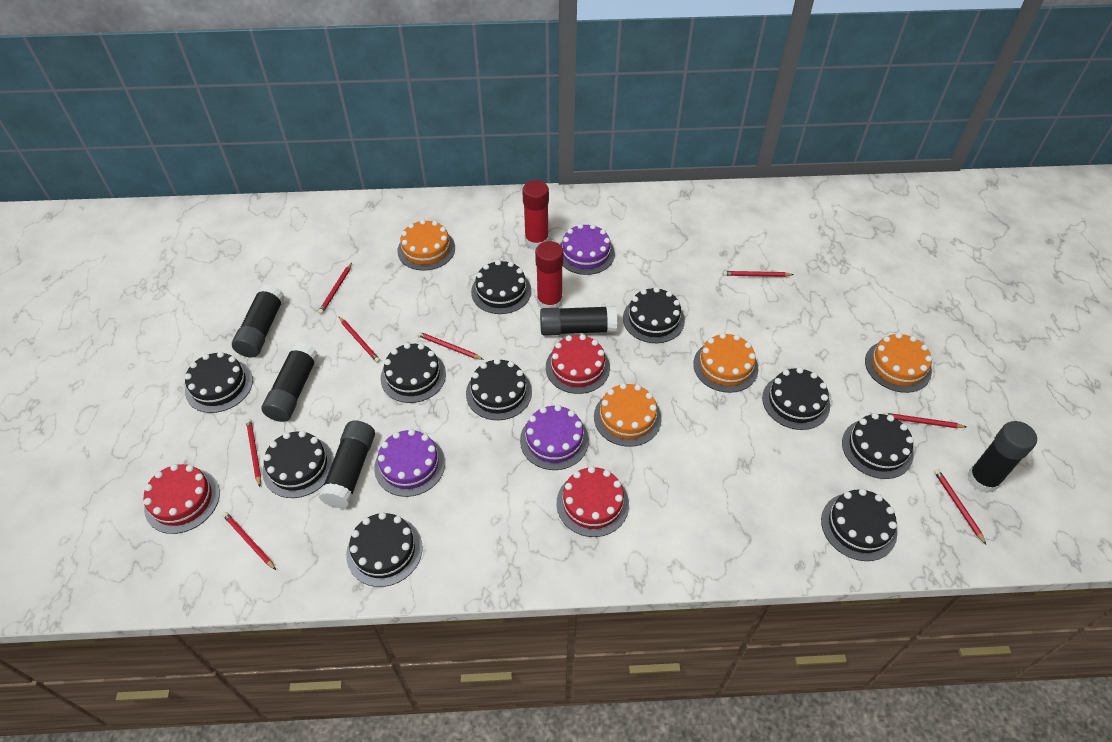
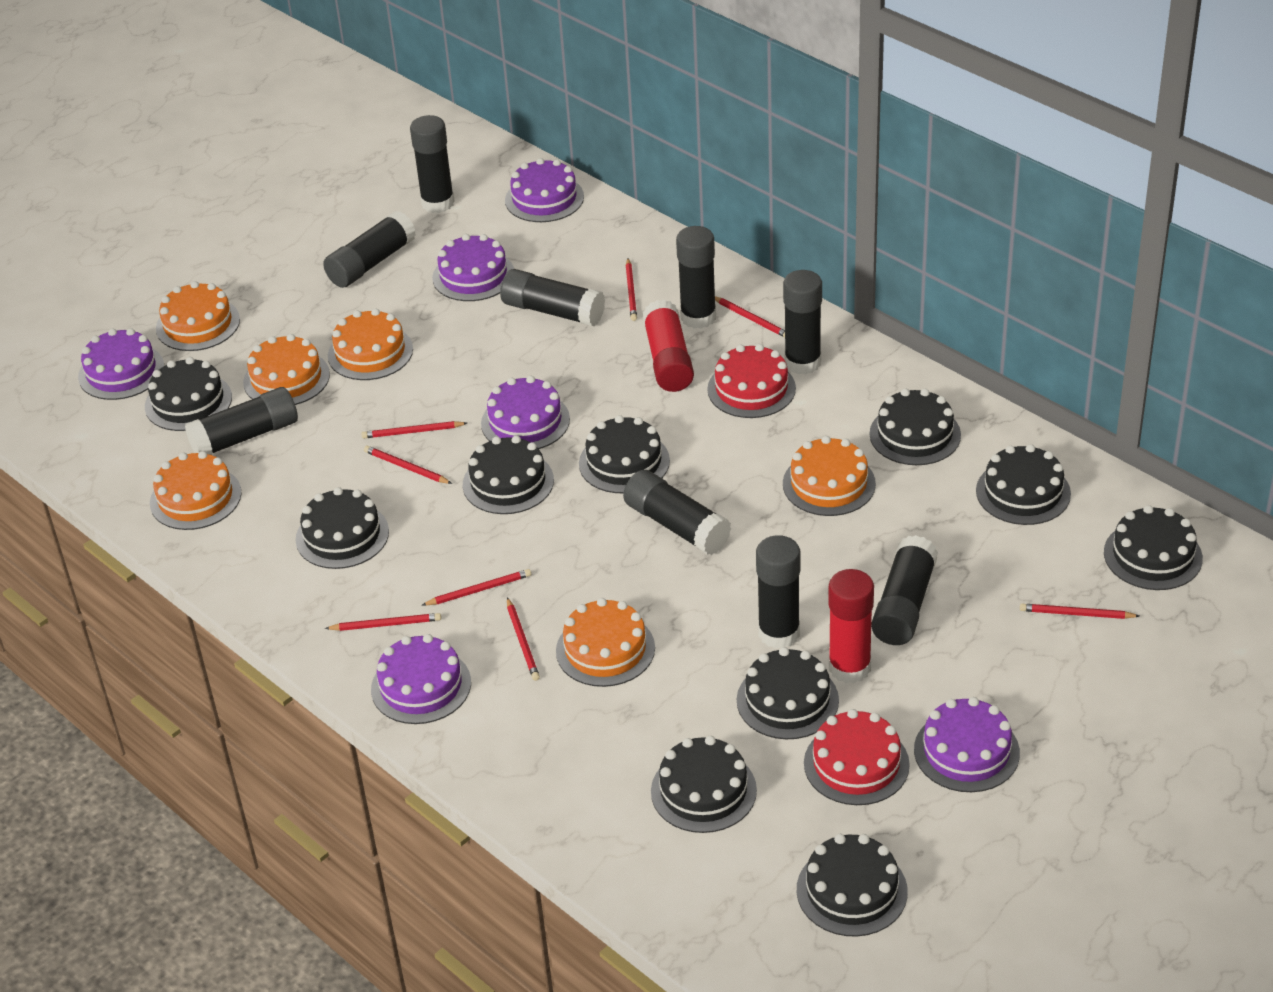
black glue stick: 5 -> 9
orange cake: 4 -> 6
purple cake: 3 -> 6
red cake: 3 -> 2

